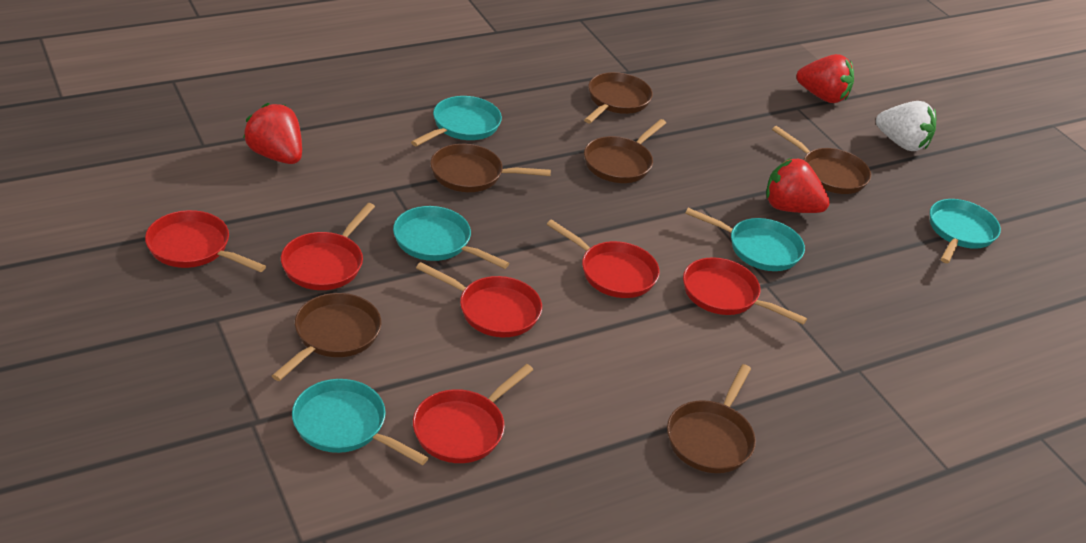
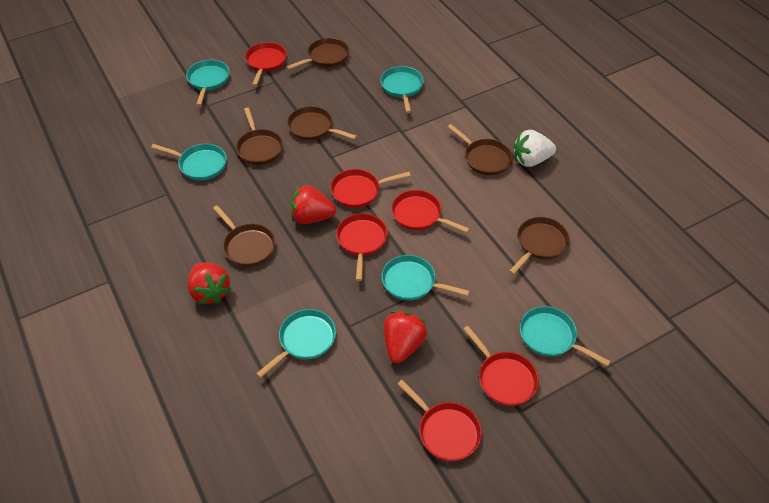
turquoise pan: 5 -> 6

